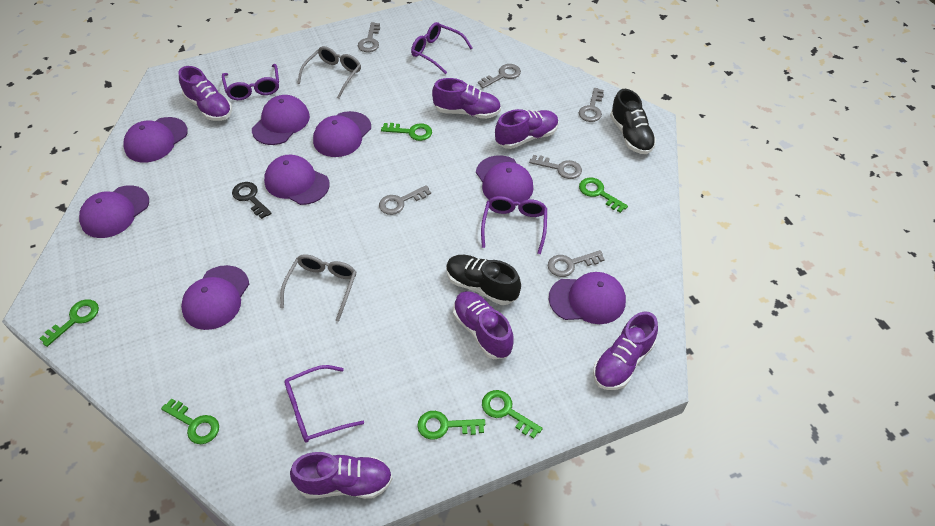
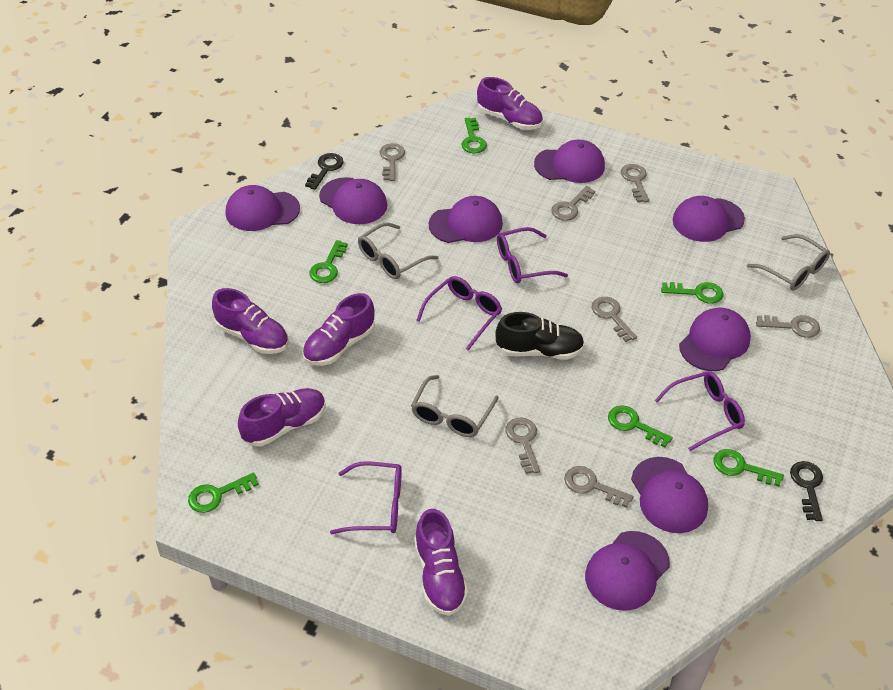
black key: 1 -> 2
black shoe: 2 -> 1
grey glasses: 2 -> 3
grey key: 6 -> 7
purple shoe: 6 -> 5

